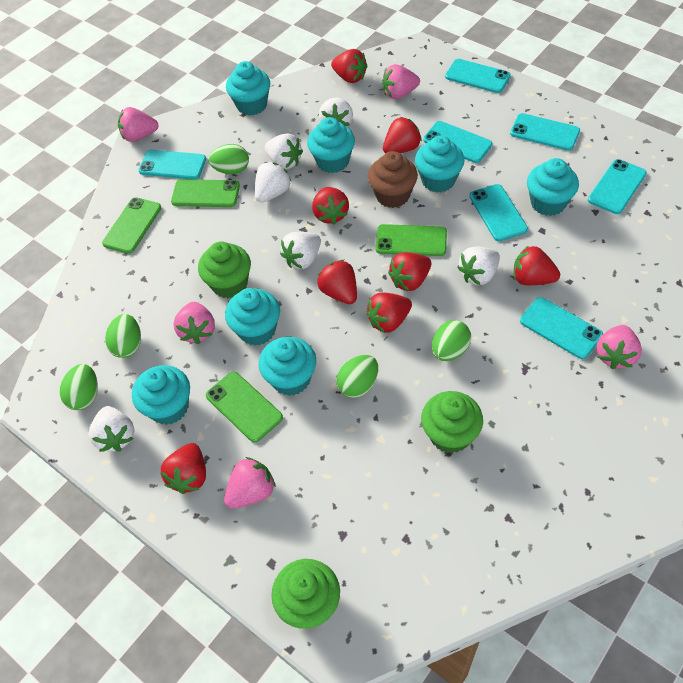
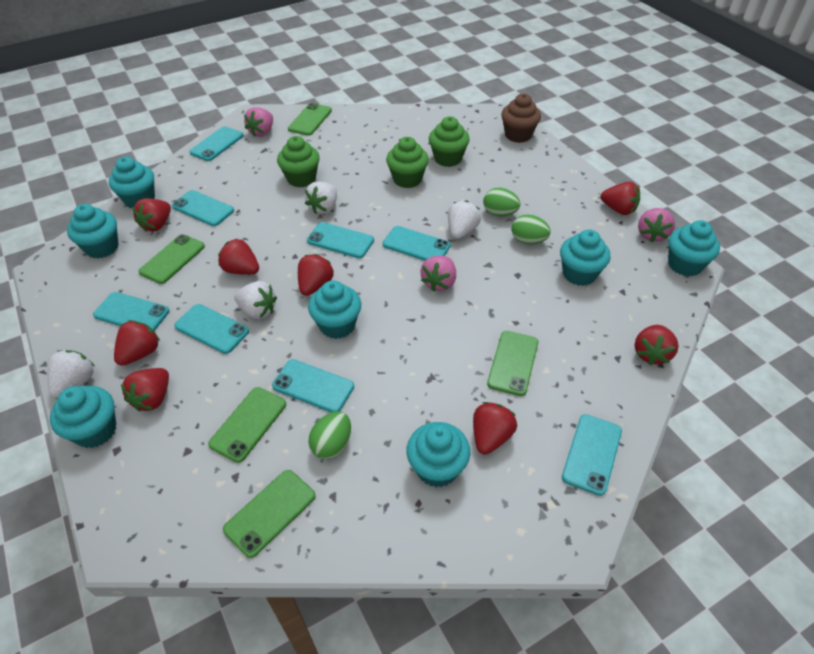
green egg: 5 -> 3
green phone: 4 -> 5
pink strawberry: 5 -> 3
turquoise phone: 7 -> 8
white strawberry: 6 -> 4

